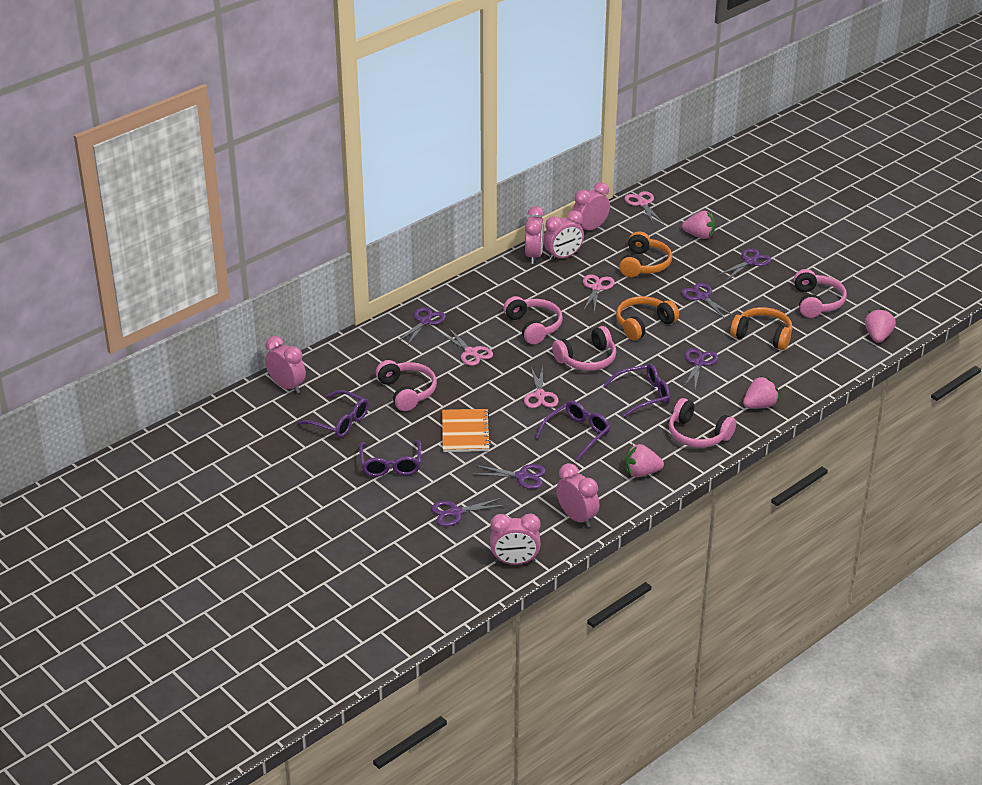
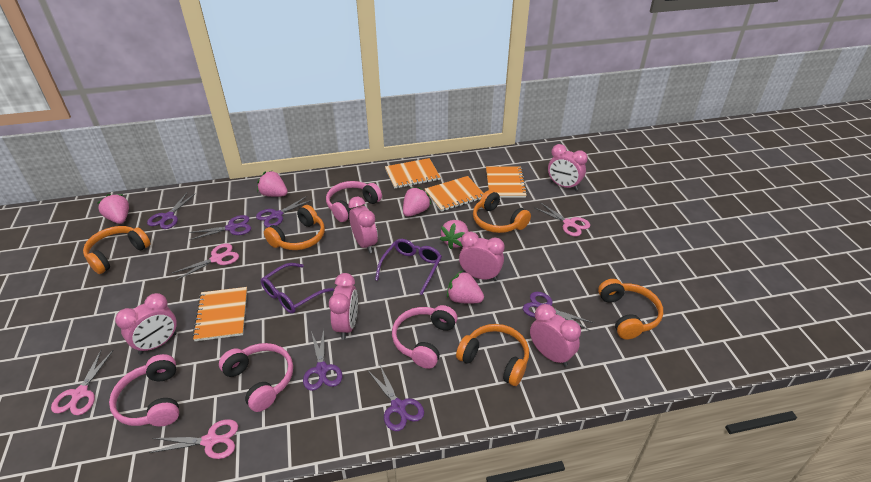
orange headphones: 3 -> 5
orange notebook: 1 -> 4
pink headphones: 5 -> 4
pink strawberry: 4 -> 5
purple glasses: 4 -> 2

